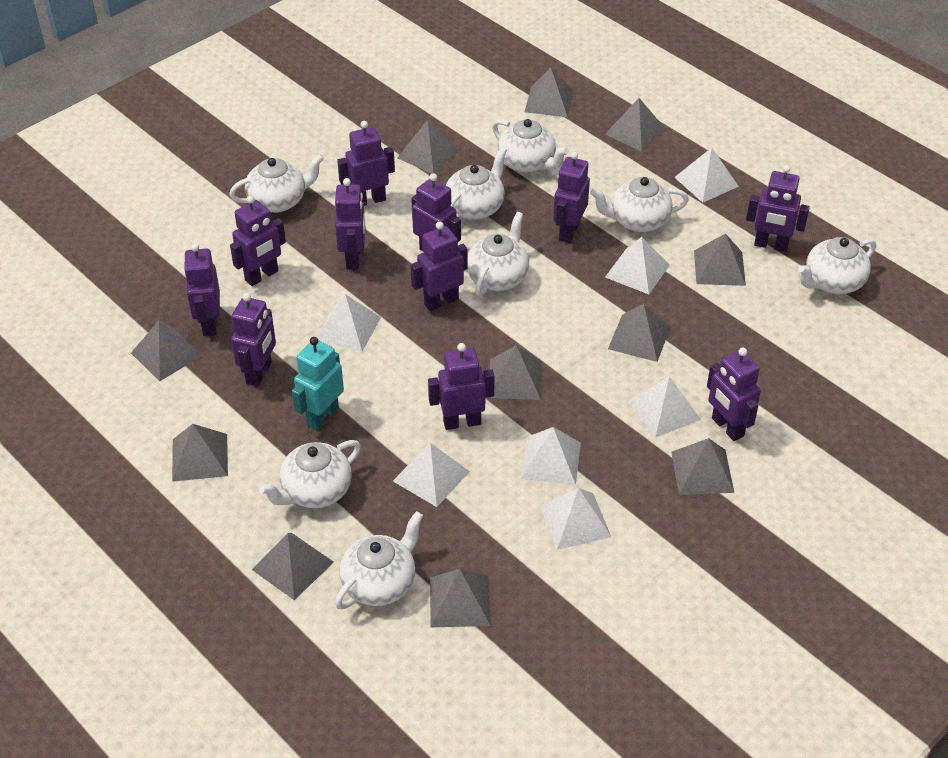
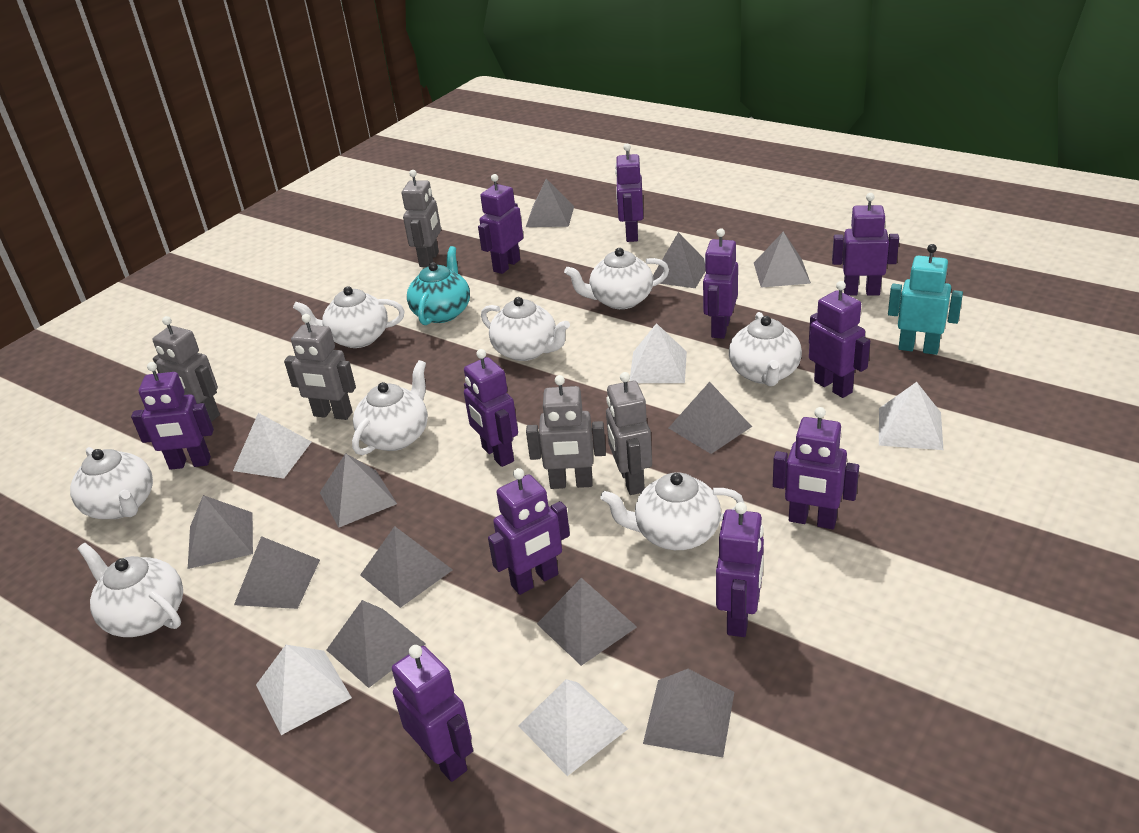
grey robot: 0 -> 5
turquoise teapot: 0 -> 1
white pyramid: 7 -> 5

